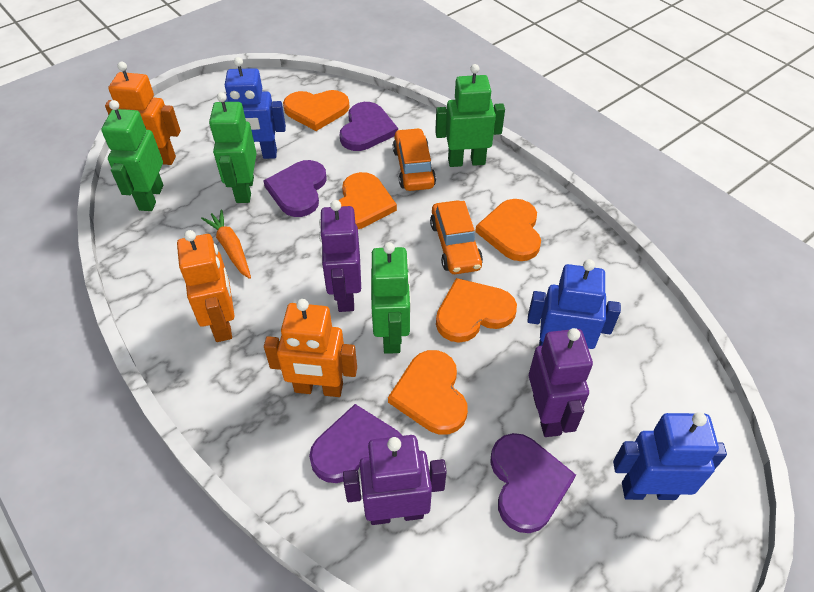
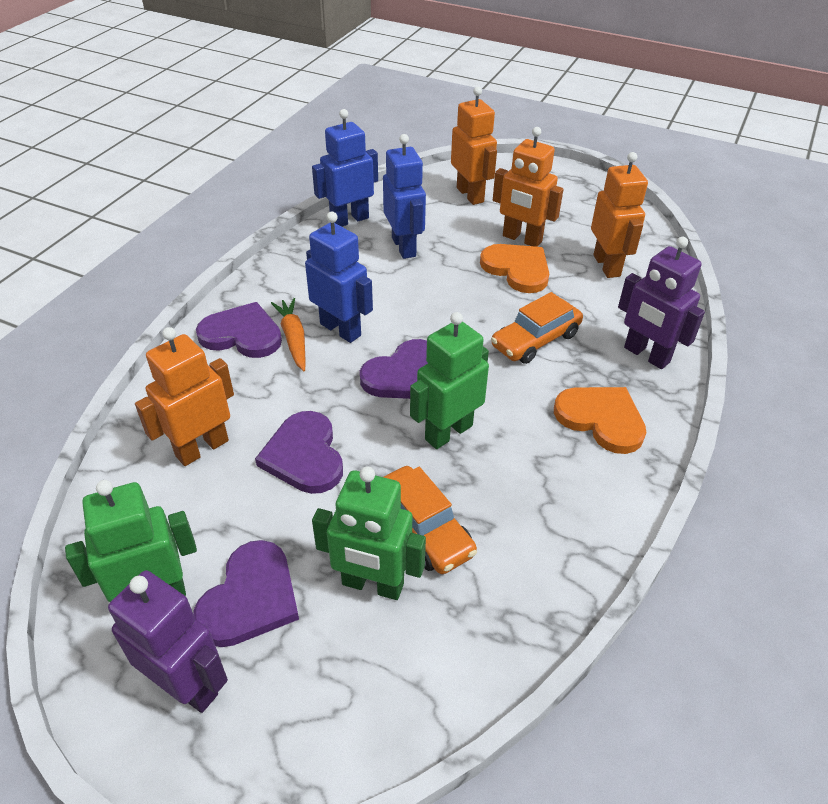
green robot: 4 -> 3
orange heart: 5 -> 2
orange robot: 3 -> 4
purple robot: 3 -> 2

